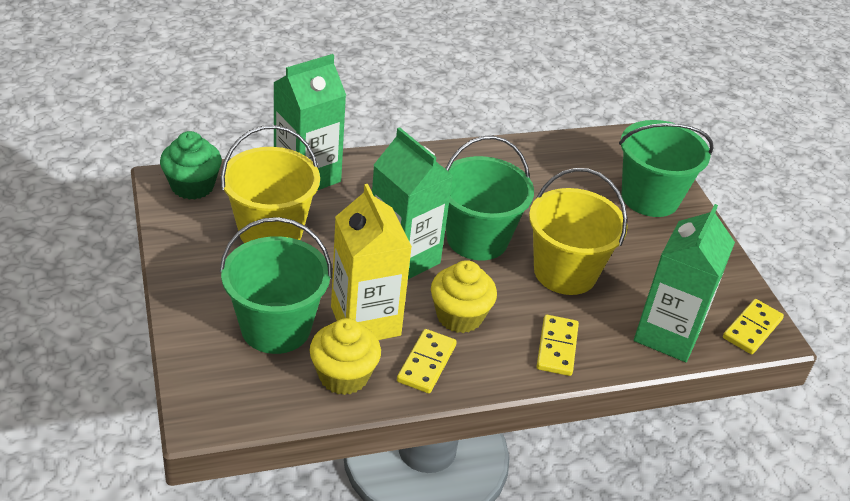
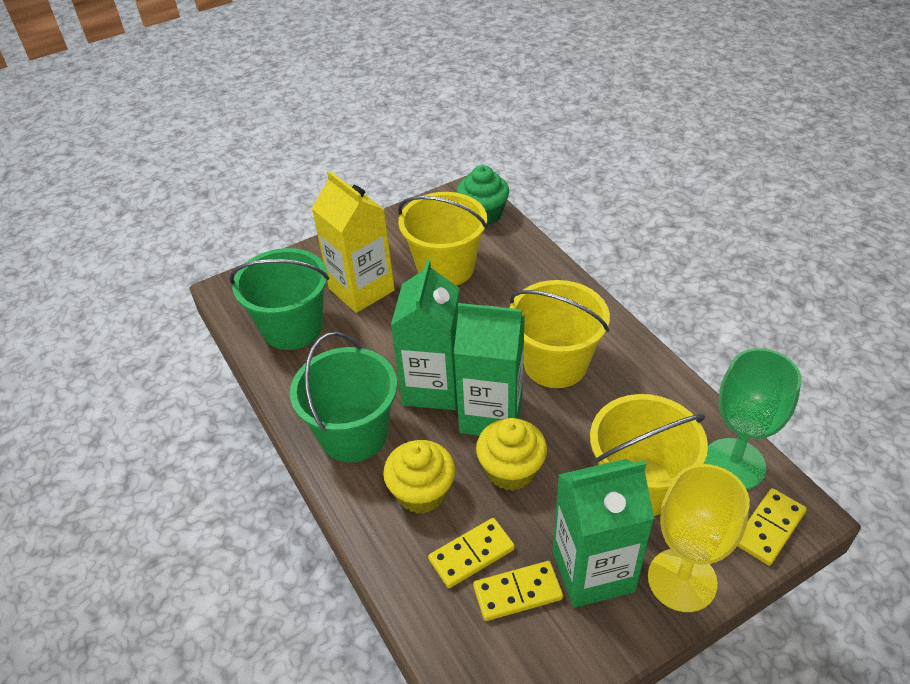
green bucket: 3 -> 2
green goblet: 0 -> 1
yellow bucket: 2 -> 3
yellow goblet: 0 -> 1

